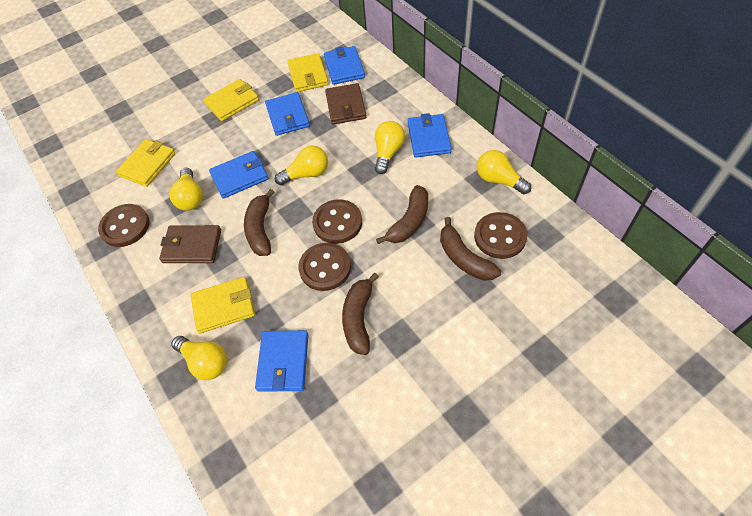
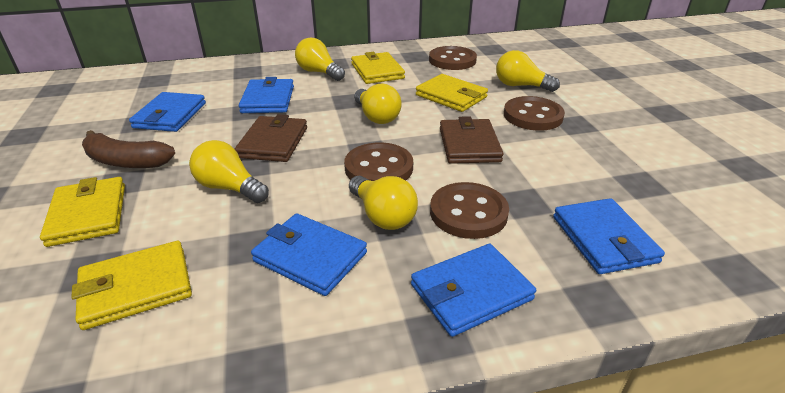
brown banana: 4 -> 1

